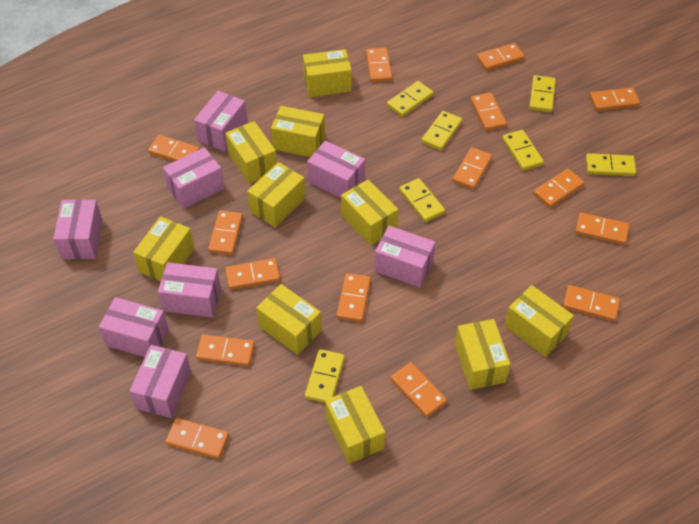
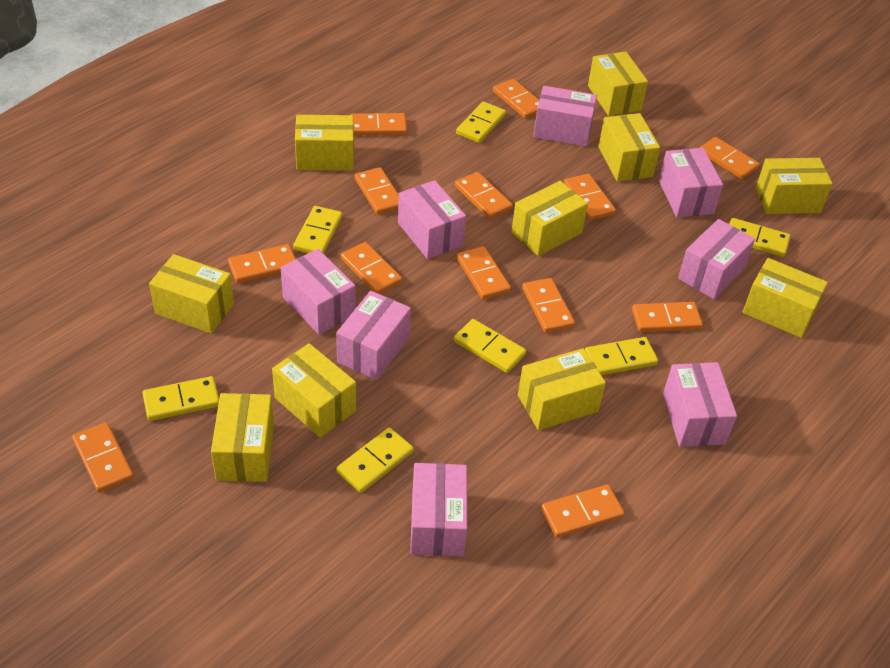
orange domino: 15 -> 13

